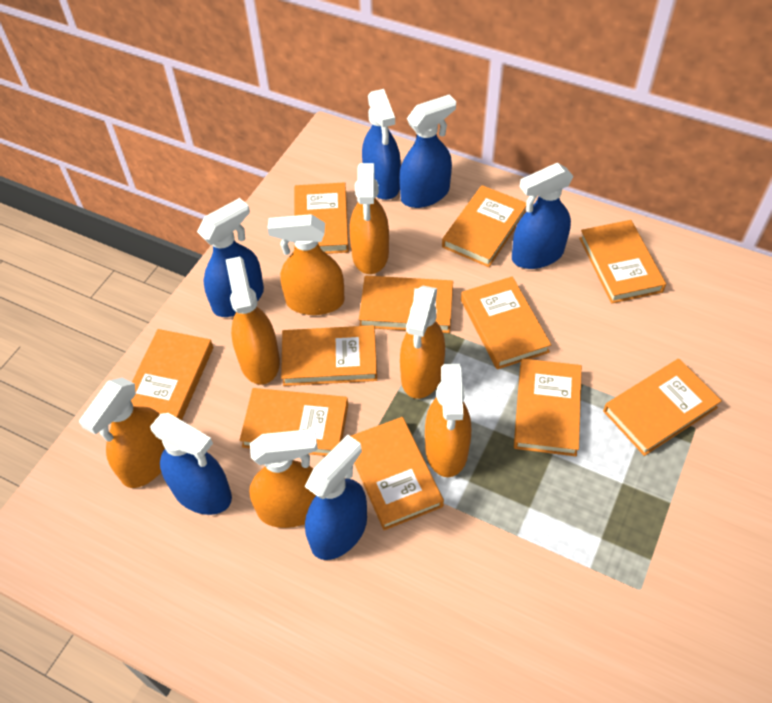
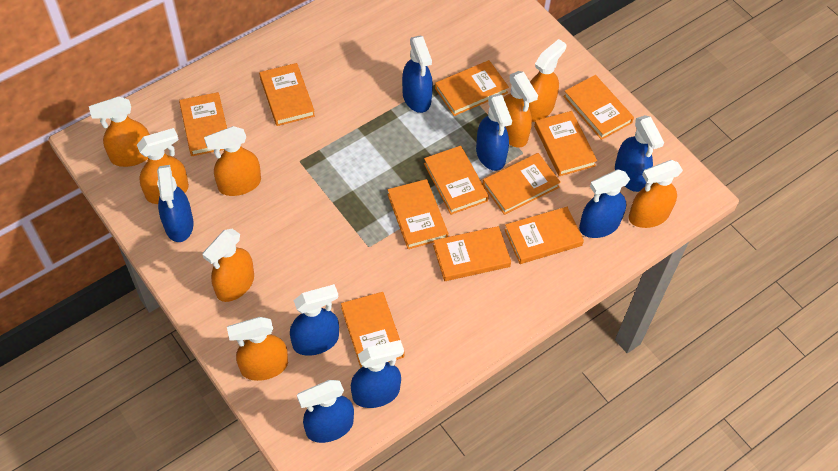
blue spray bottle: 6 -> 8
orange spray bottle: 7 -> 8

